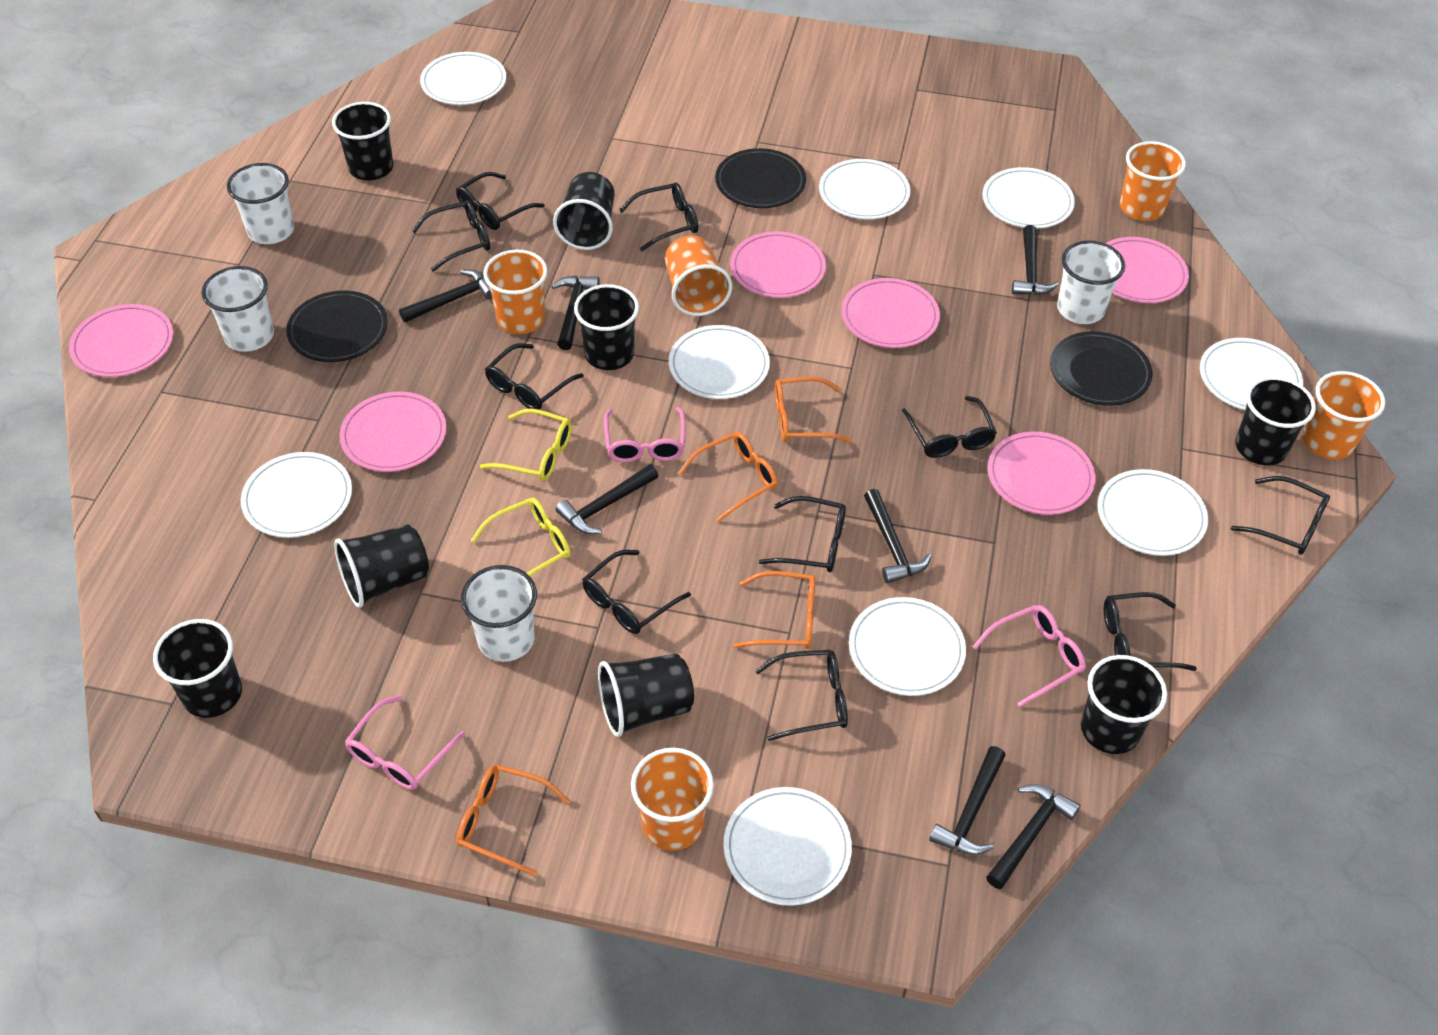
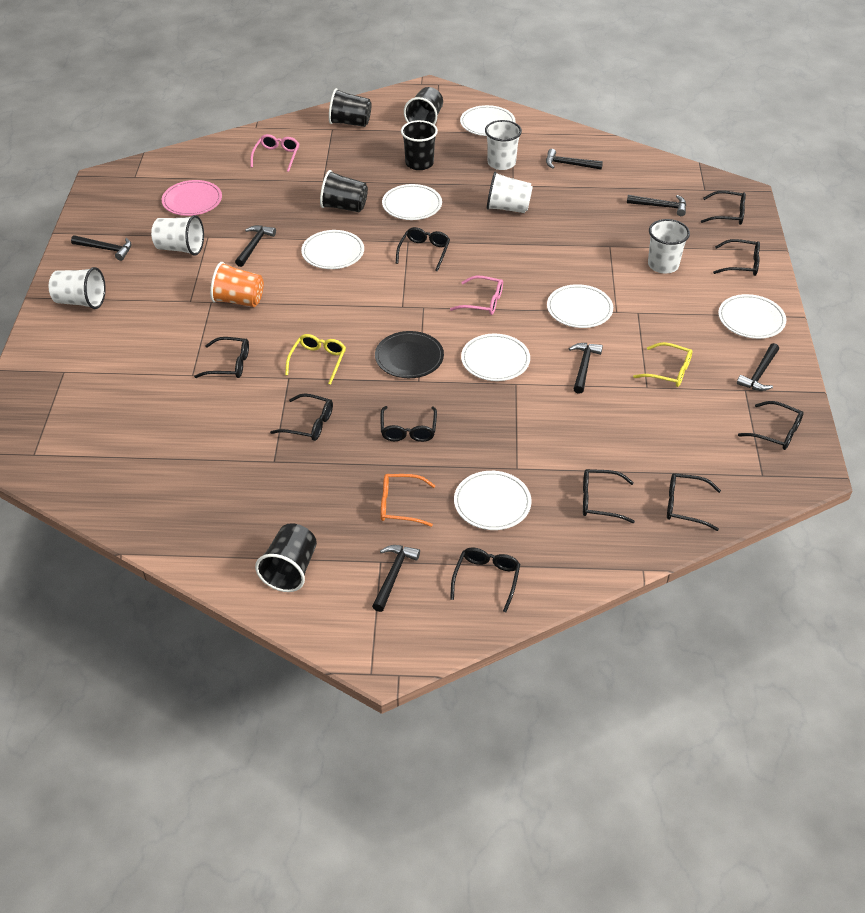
black cup: 8 -> 5
black plate: 3 -> 1
orange cup: 5 -> 1
orange glasses: 4 -> 1
pink glasses: 3 -> 2
pink plate: 6 -> 1
white cup: 4 -> 5
white plate: 9 -> 7

